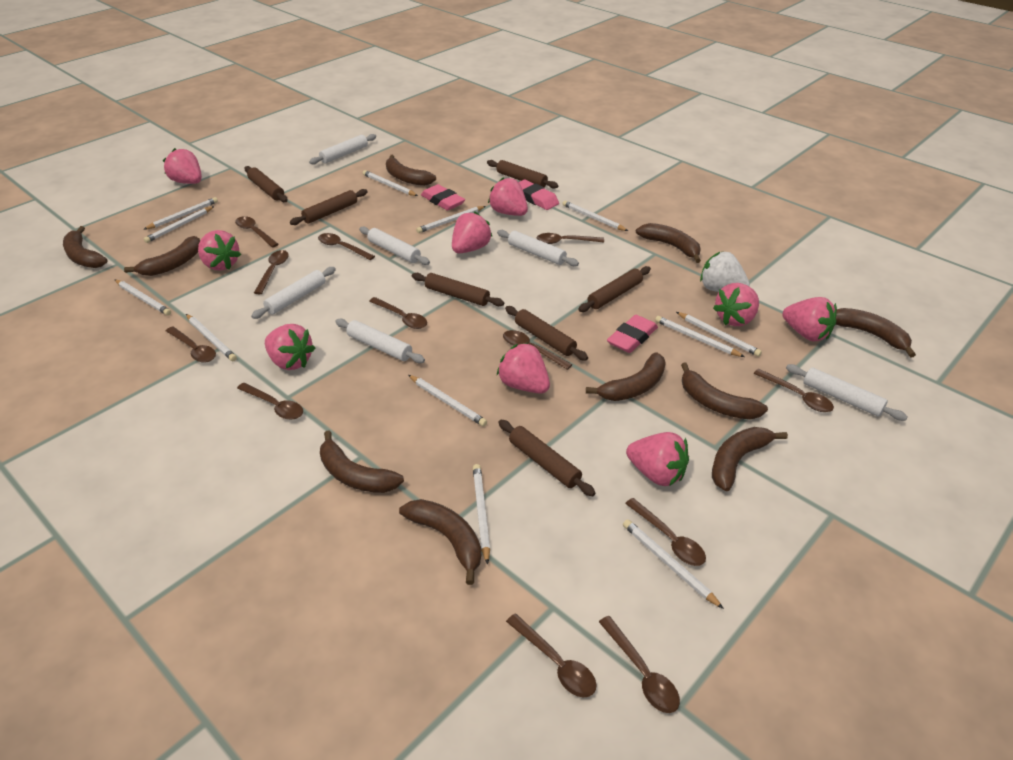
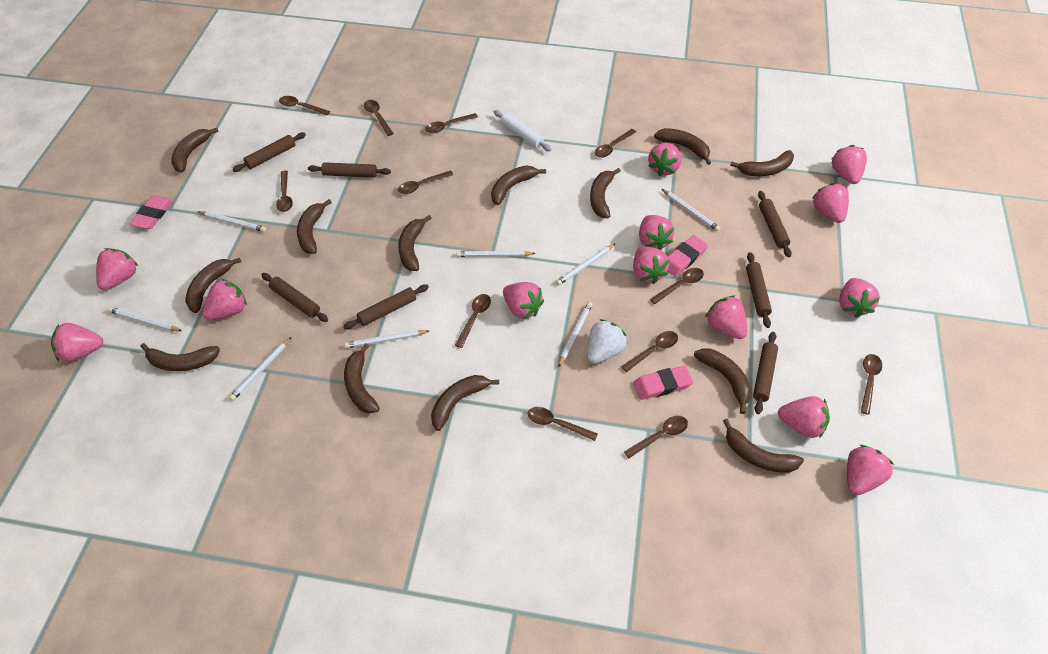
brown banana: 10 -> 13
pink strawberry: 9 -> 13
white pencil: 12 -> 8
white rolling pin: 6 -> 1

